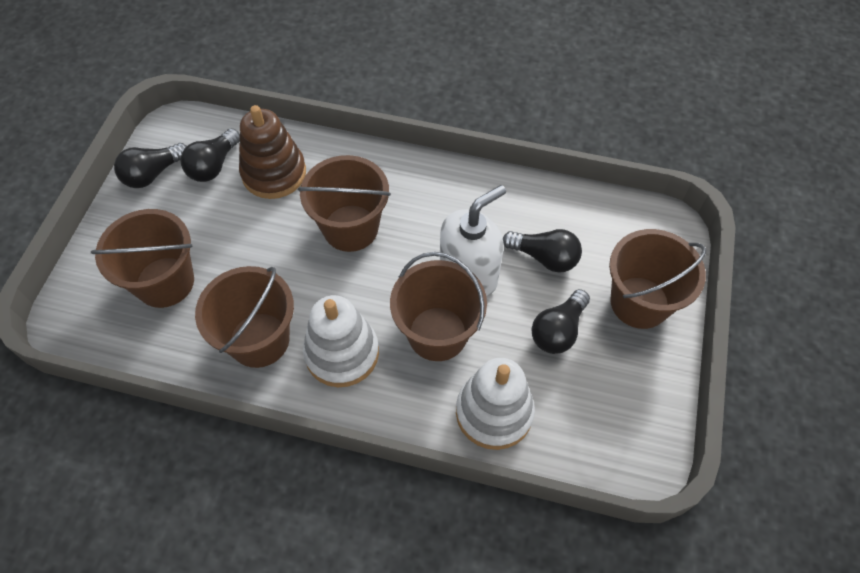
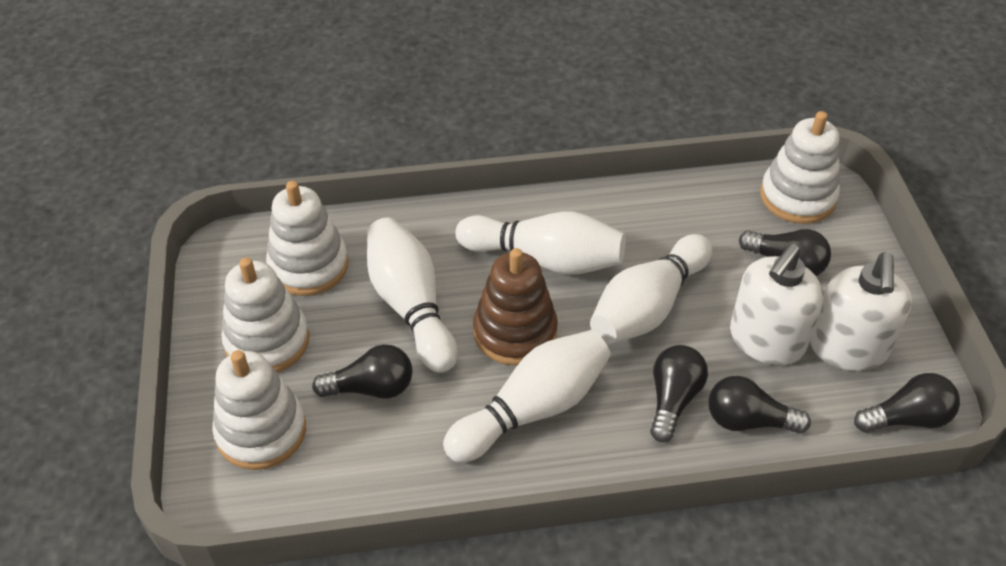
black light bulb: 4 -> 5
brown bucket: 5 -> 0
white bowling pin: 0 -> 4
white soap dispenser: 1 -> 2
white stacking toy: 2 -> 4

